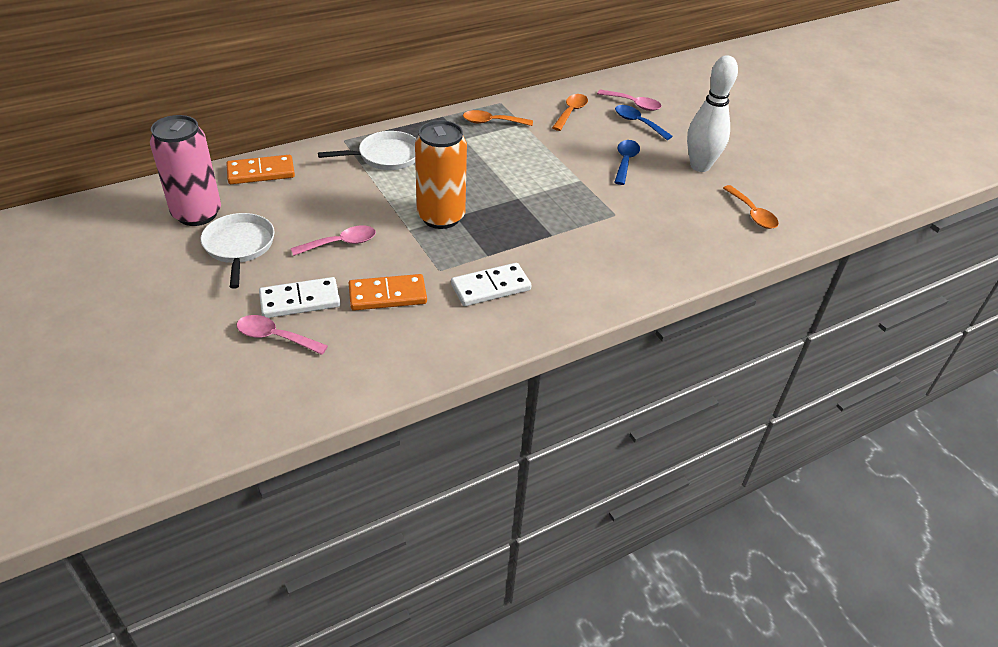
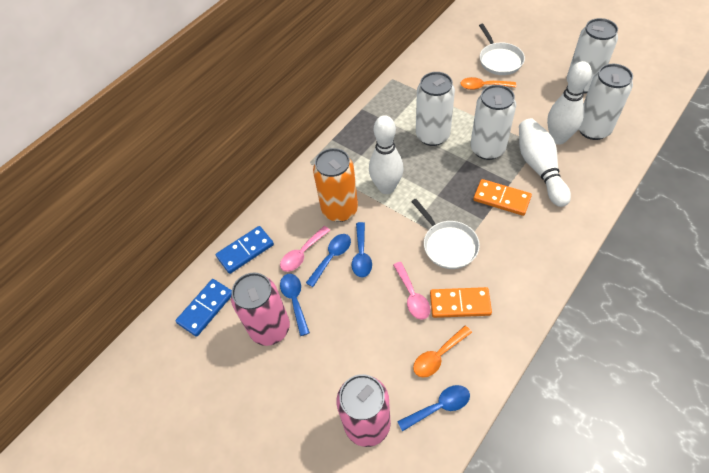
blue domino: 0 -> 2
blue spoon: 2 -> 4
orange spoon: 3 -> 2
pink can: 1 -> 2
pink spoon: 3 -> 2
white bowling pin: 1 -> 3
white can: 0 -> 4
white domino: 2 -> 0

